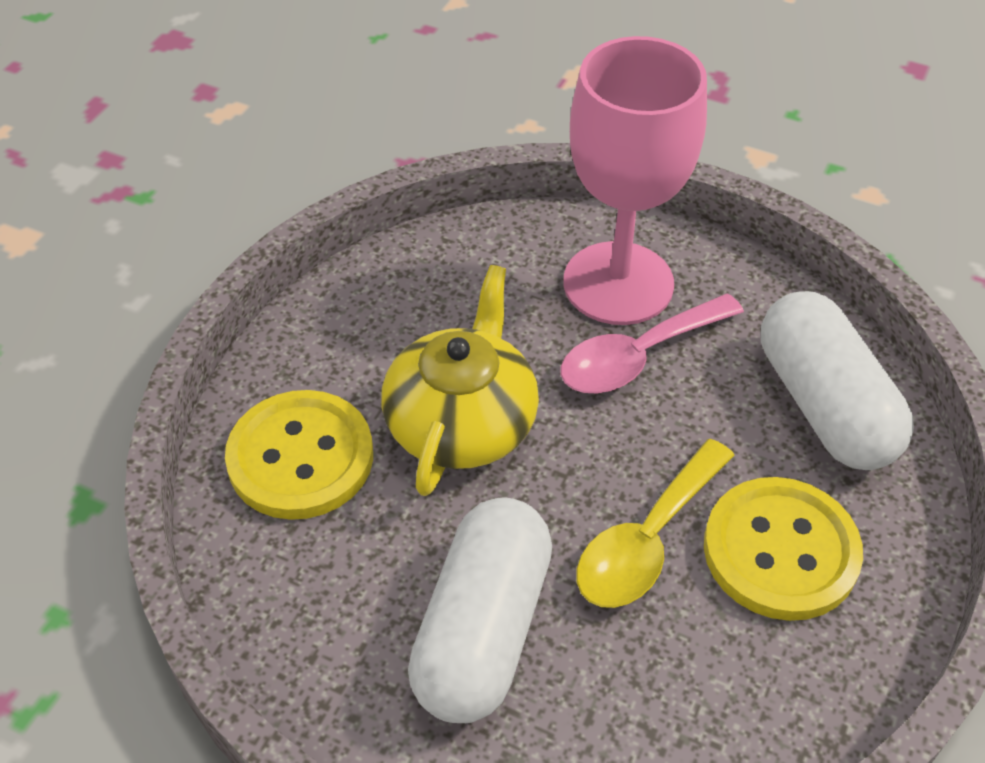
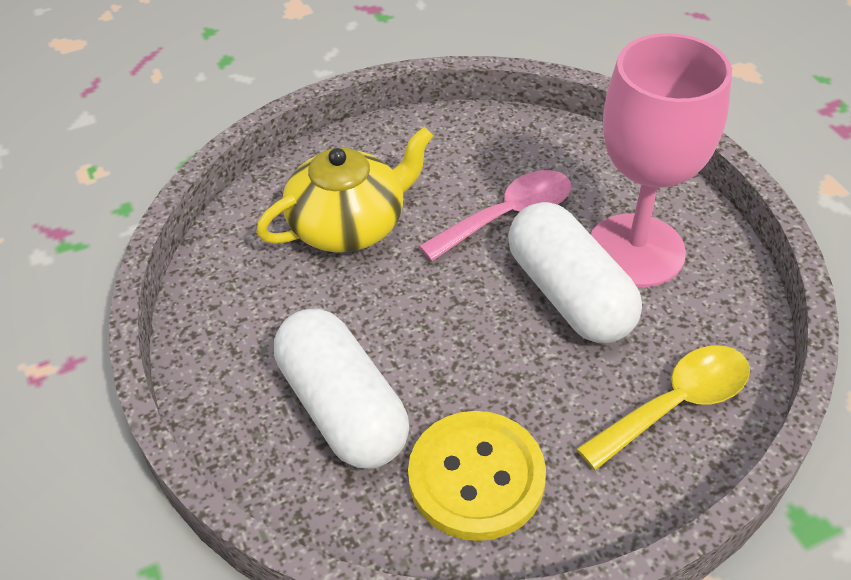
yellow button: 2 -> 1

